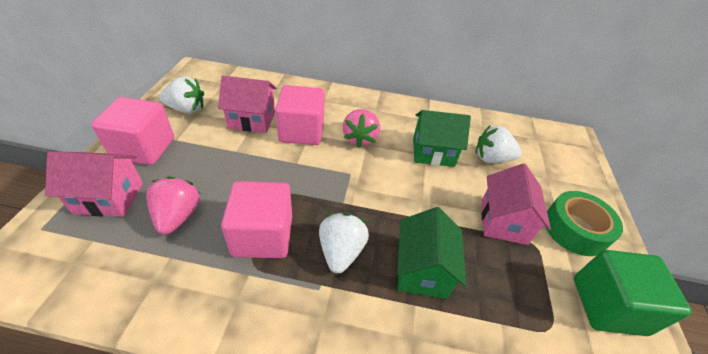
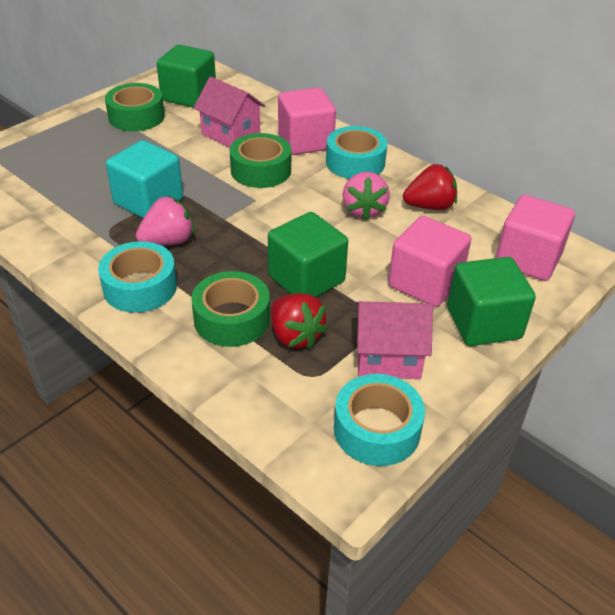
green cube: 1 -> 3
green house: 2 -> 0
green tape: 1 -> 3
pink house: 3 -> 2
red strawberry: 0 -> 2
turquoise cube: 0 -> 1
turquoise tape: 0 -> 3
white strawberry: 3 -> 0

